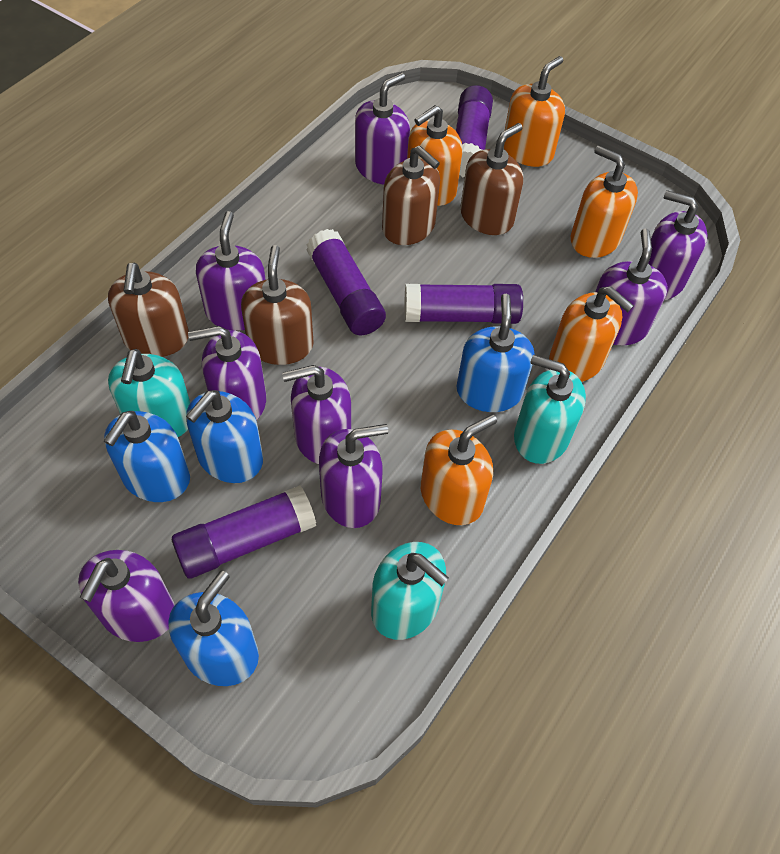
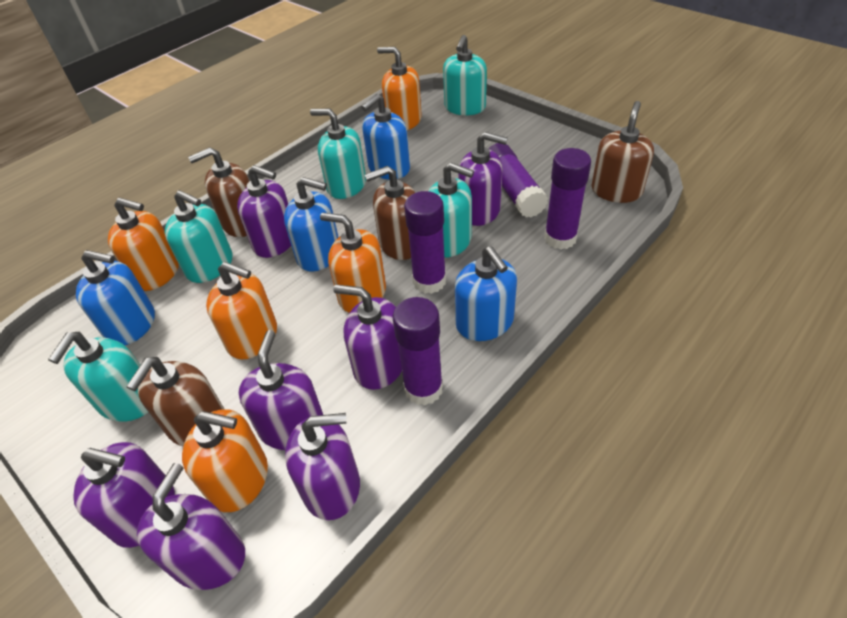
purple soap dispenser: 8 -> 7
turquoise soap dispenser: 3 -> 5

